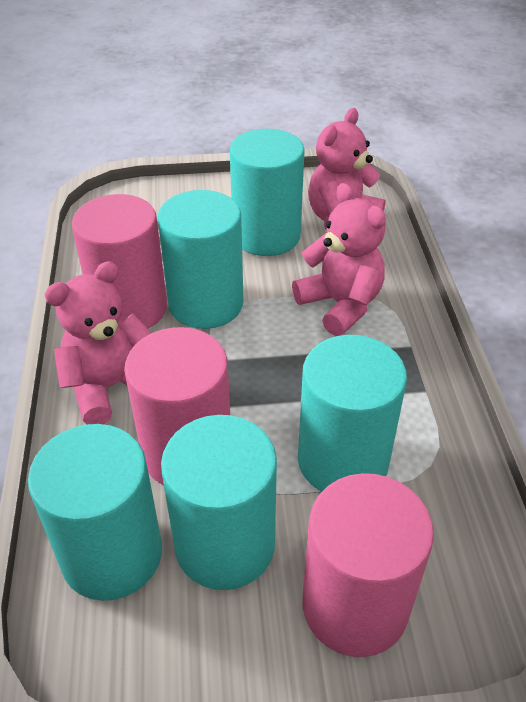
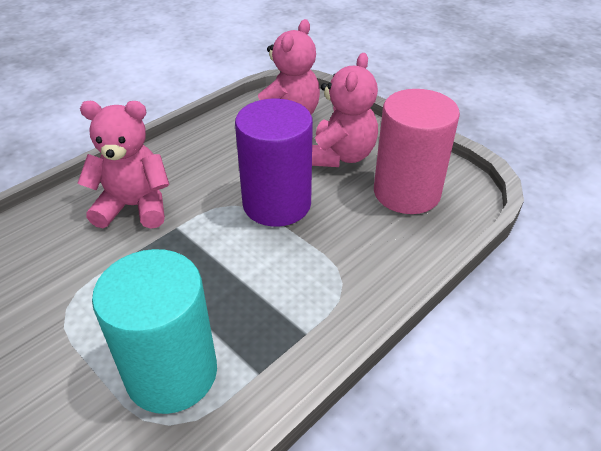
pink cylinder: 3 -> 1
purple cylinder: 0 -> 1
turquoise cylinder: 5 -> 1

